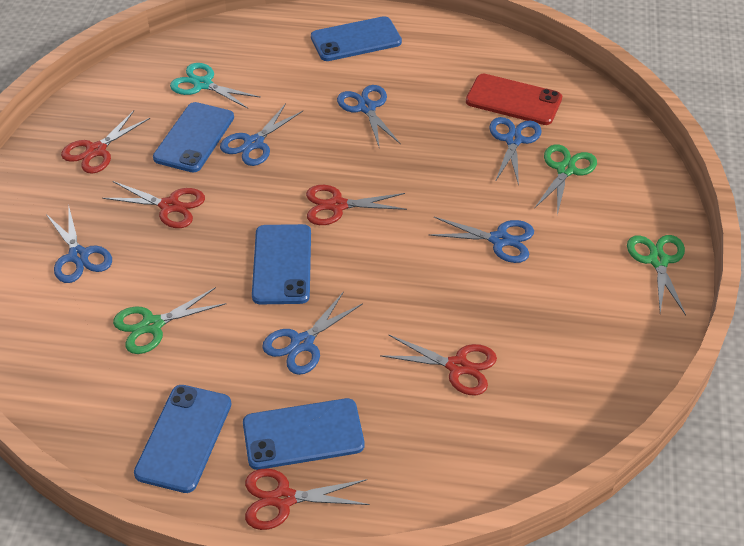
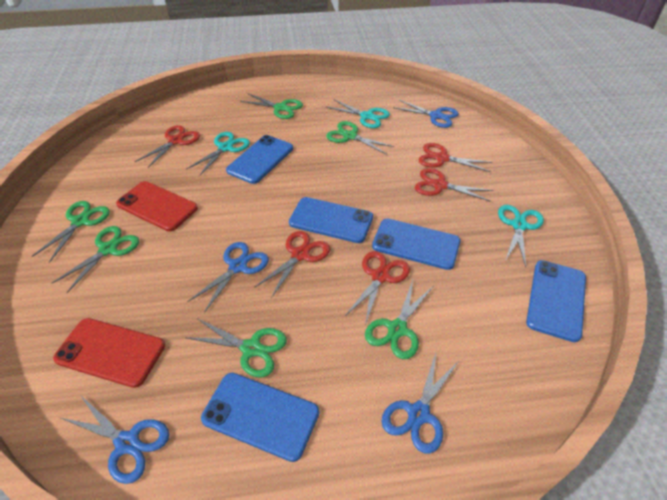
blue scissors: 6 -> 4
green scissors: 3 -> 6
red phone: 1 -> 2
turquoise scissors: 1 -> 3

